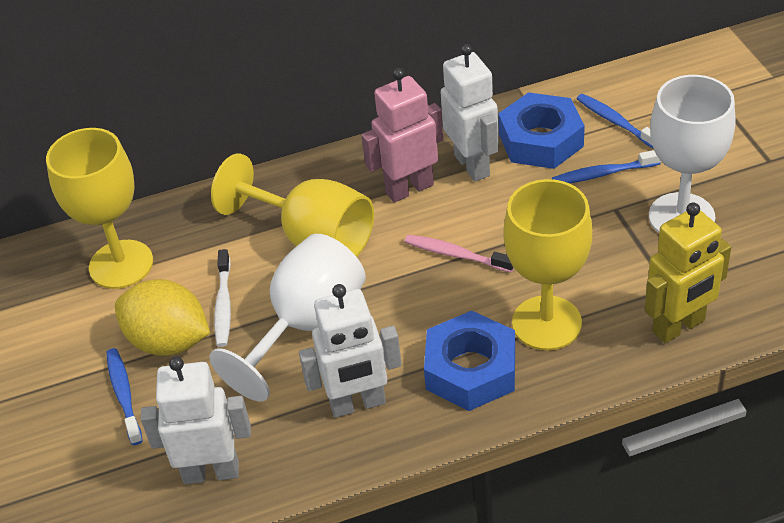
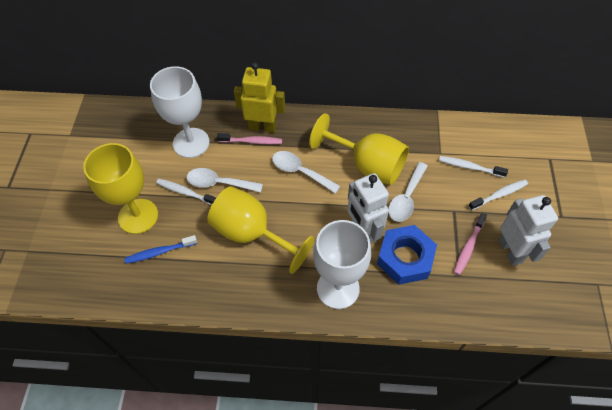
blue nut: 2 -> 1
blue toothbrush: 3 -> 1
pink robot: 1 -> 0
pink toothbrush: 1 -> 2
white robot: 3 -> 2
white spoon: 0 -> 3
white toothbrush: 1 -> 3
yellow lemon: 1 -> 0

